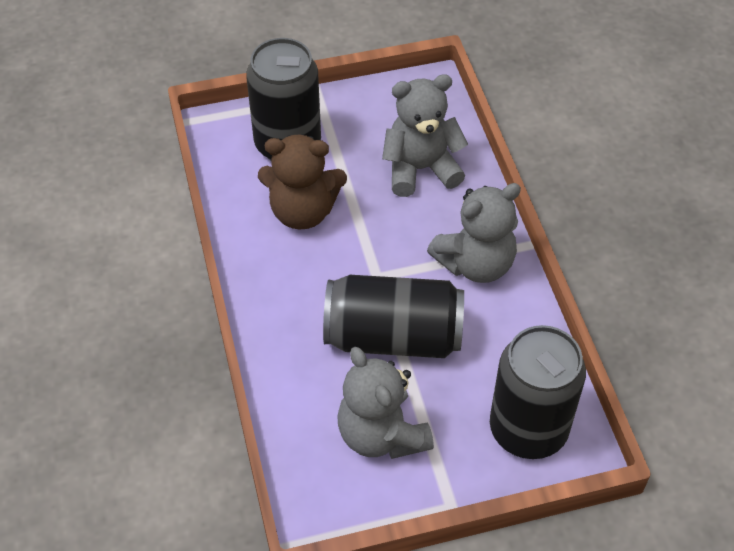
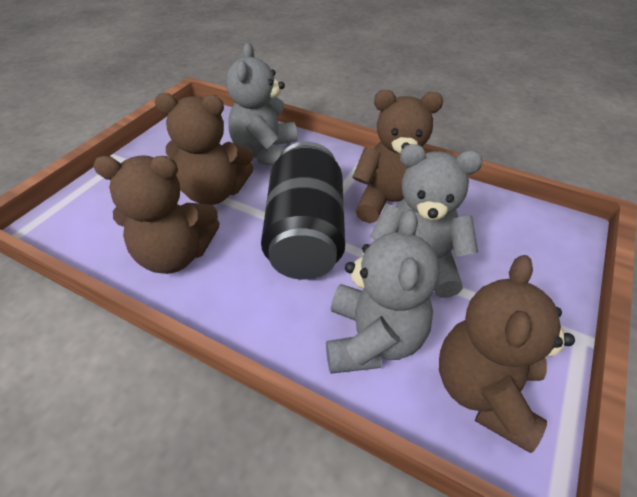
black can: 3 -> 1
brown teddy bear: 1 -> 4

